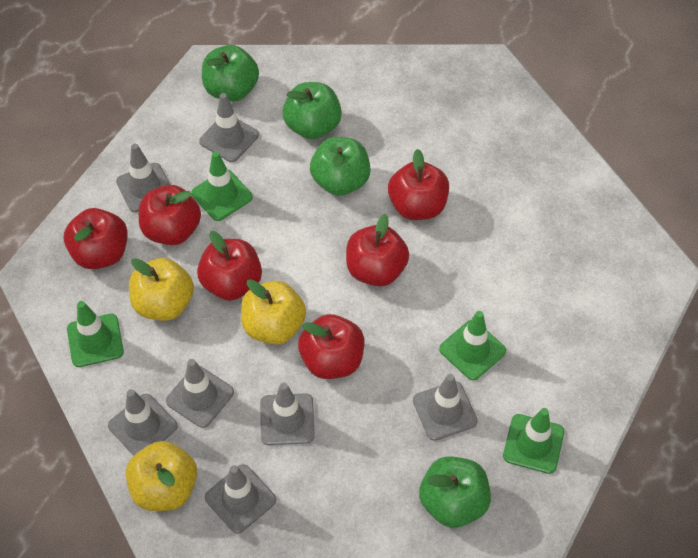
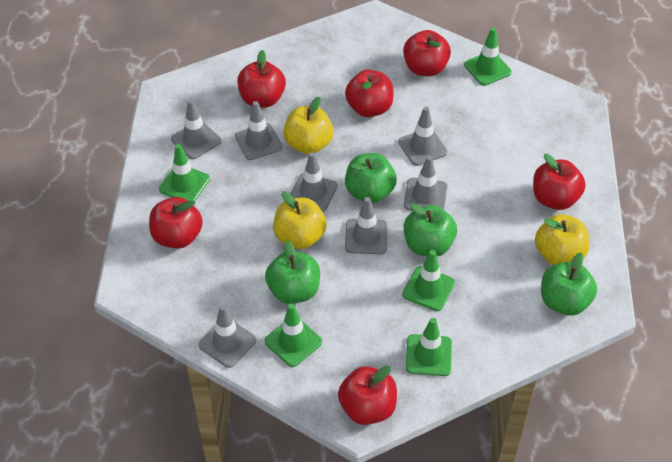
green traffic cone: 4 -> 5

